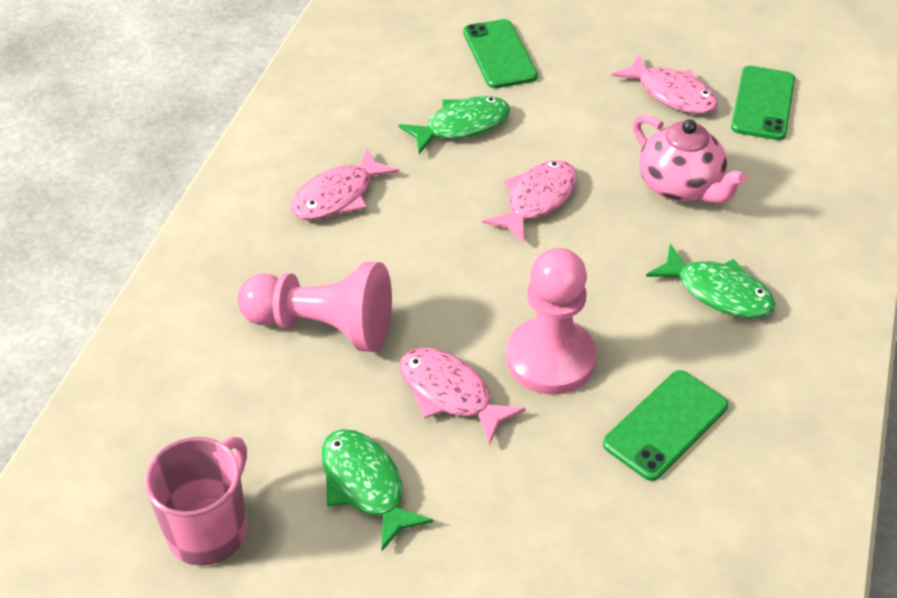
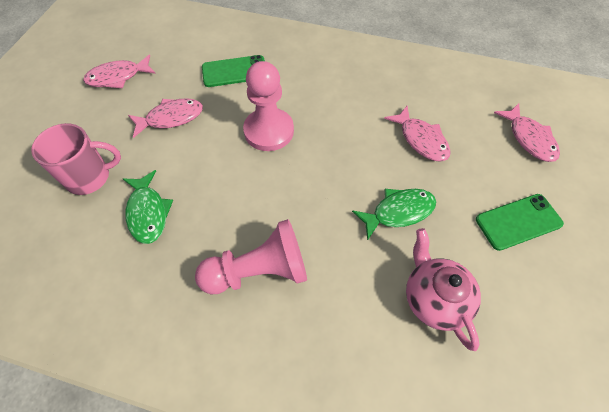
green fish: 3 -> 2
green phone: 3 -> 2

